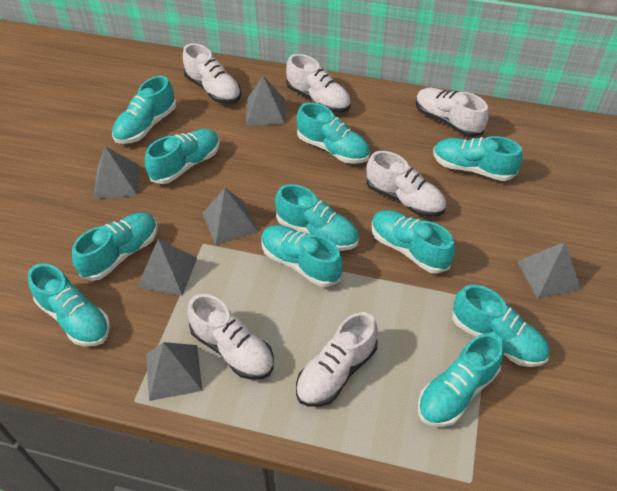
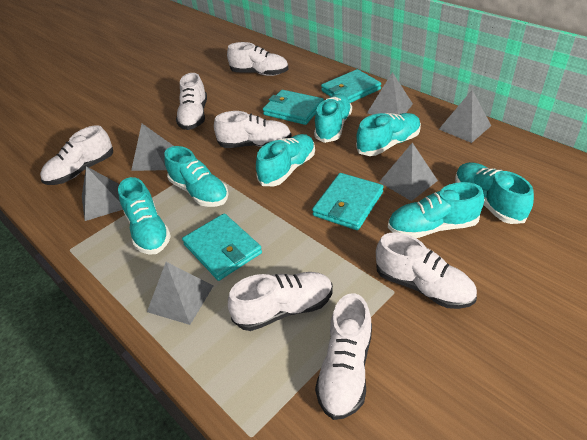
turquoise shoe: 11 -> 7
turquoise wallet: 0 -> 4
white shoe: 6 -> 7

